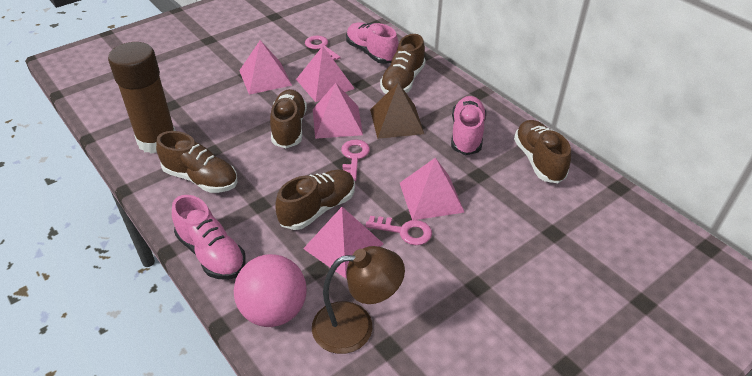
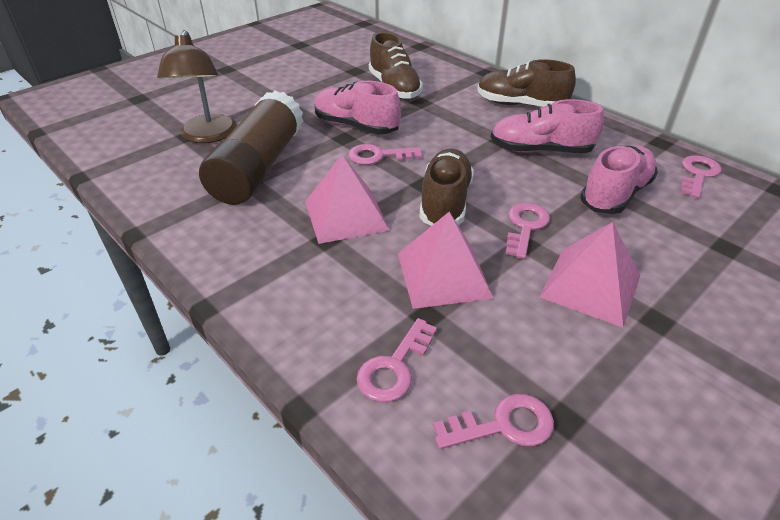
brown pyramid: 1 -> 0
brown shoe: 5 -> 3
pink ball: 1 -> 0
pink key: 3 -> 5
pink pyramid: 5 -> 3

